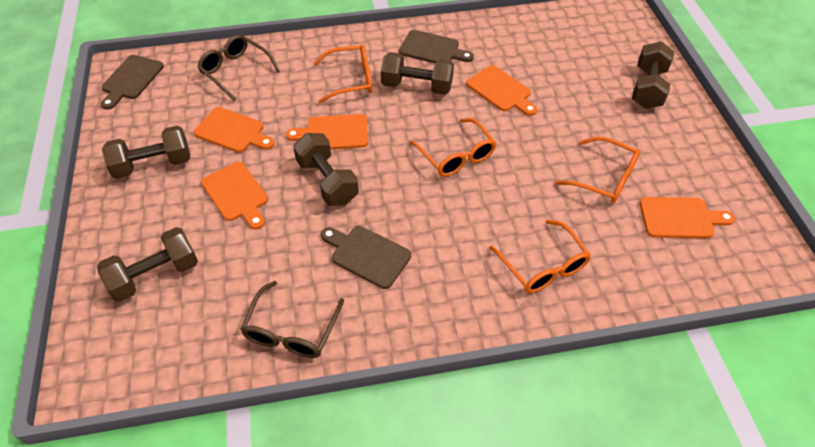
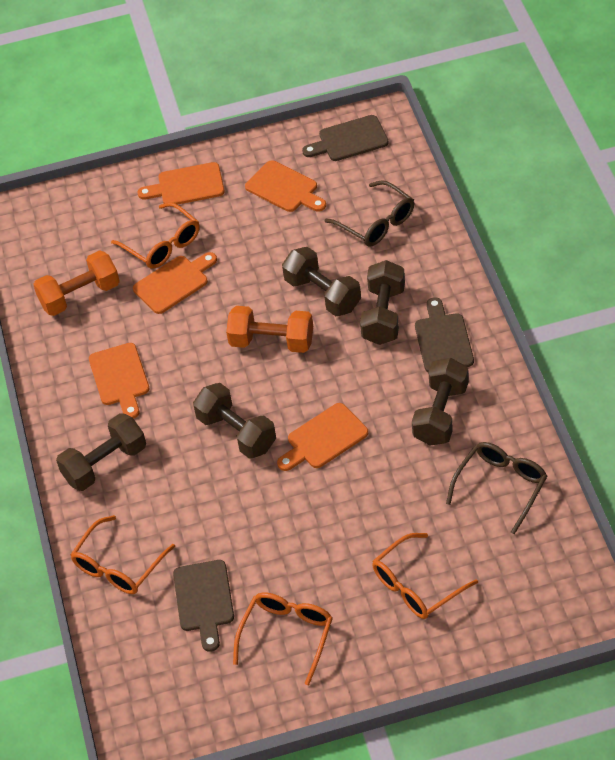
orange dumbbell: 0 -> 2

